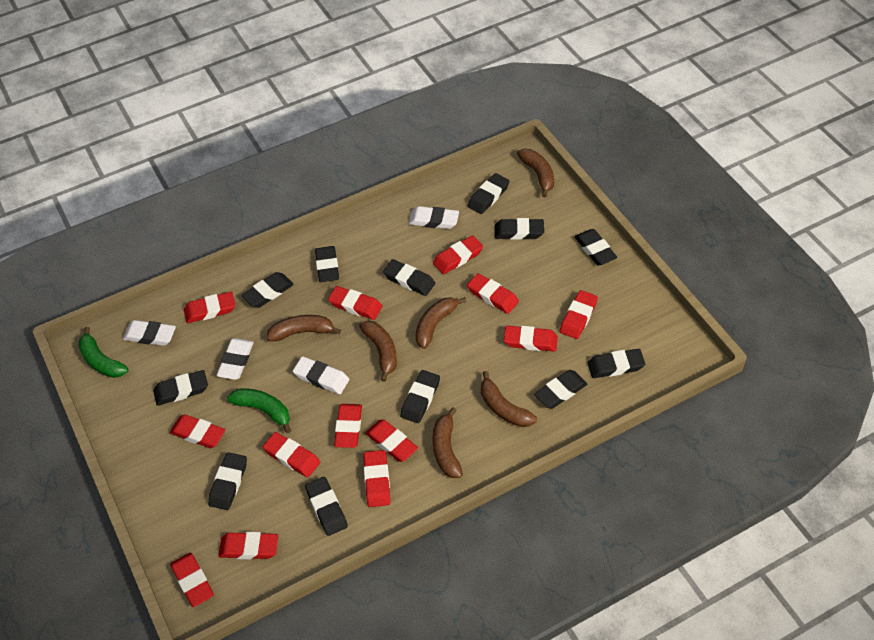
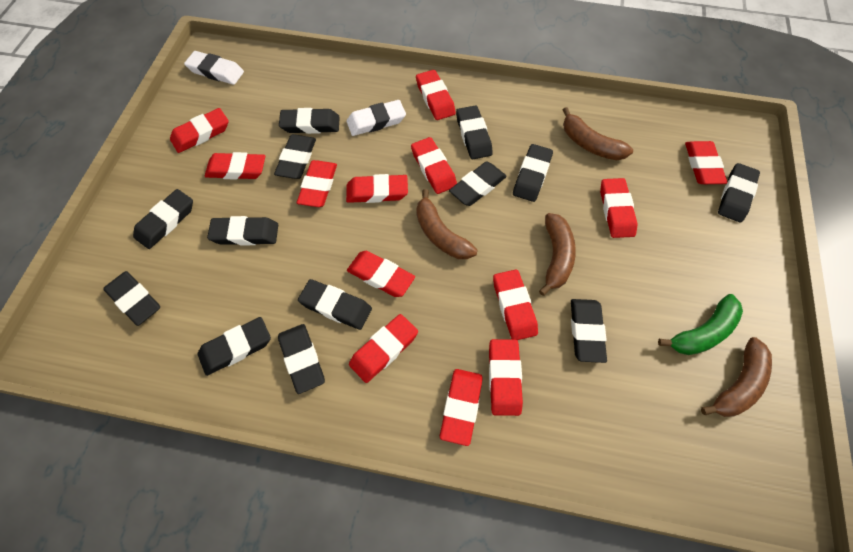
black eraser: 12 -> 13
brown banana: 6 -> 4
green banana: 2 -> 1
white eraser: 4 -> 2

